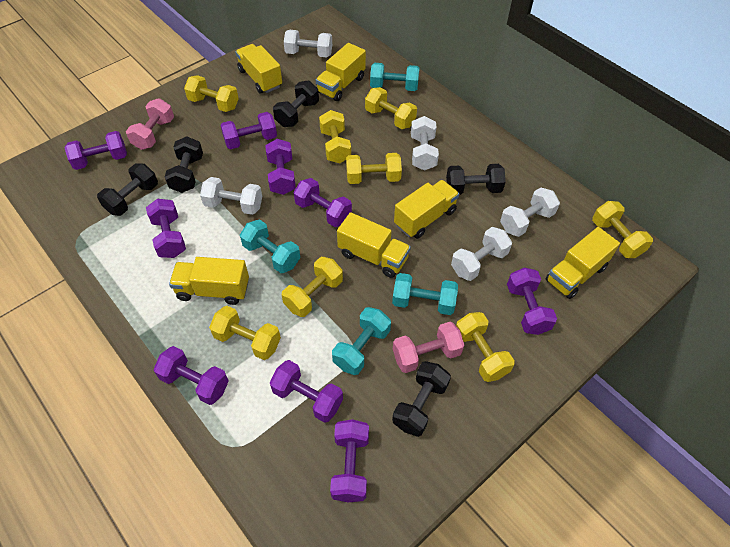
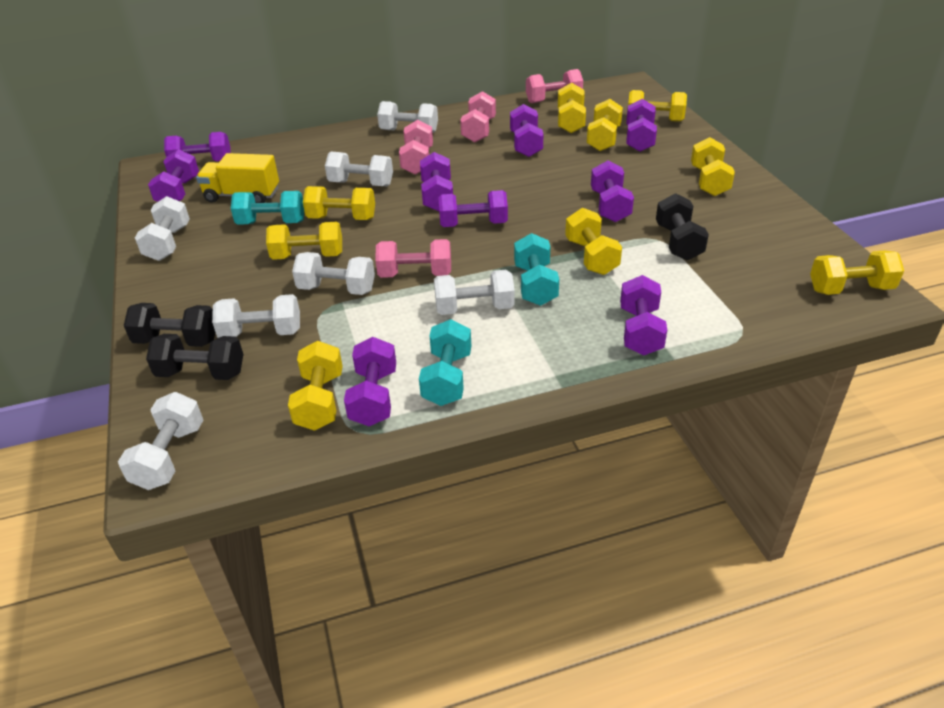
black dumbbell: 5 -> 3
pink dumbbell: 2 -> 4
turquoise dumbbell: 4 -> 3
white dumbbell: 5 -> 7
yellow dumbbell: 8 -> 9
yellow truck: 6 -> 1

